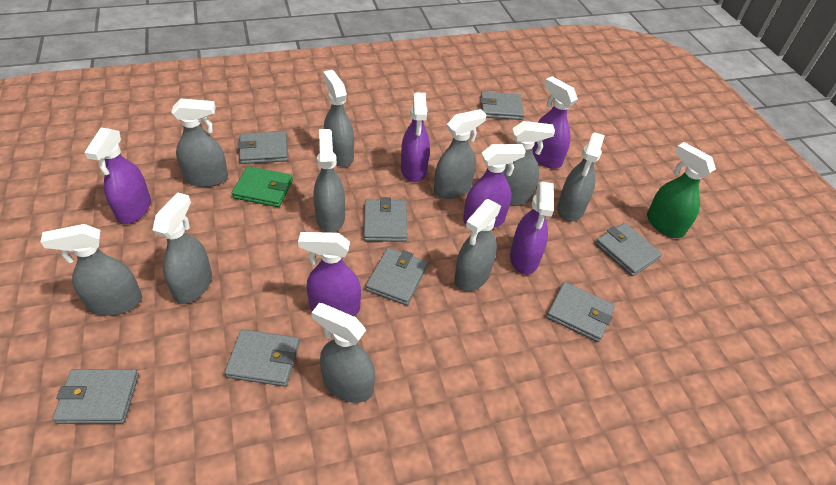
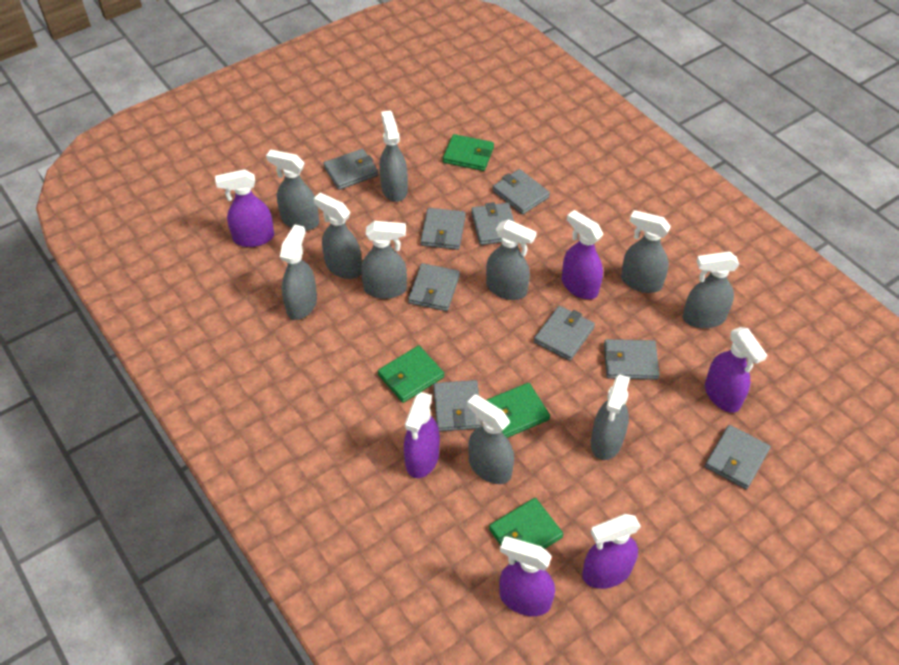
green spray bottle: 1 -> 0
green wallet: 1 -> 4
grey wallet: 8 -> 9

